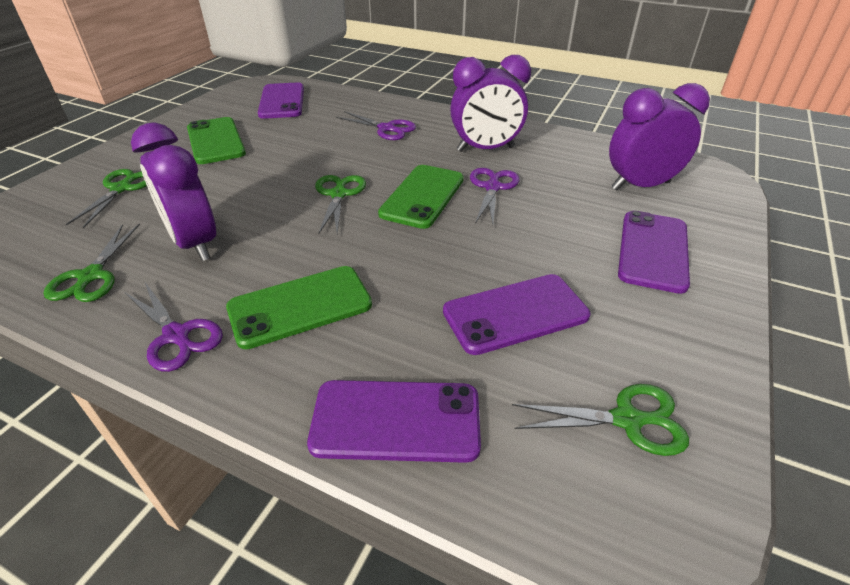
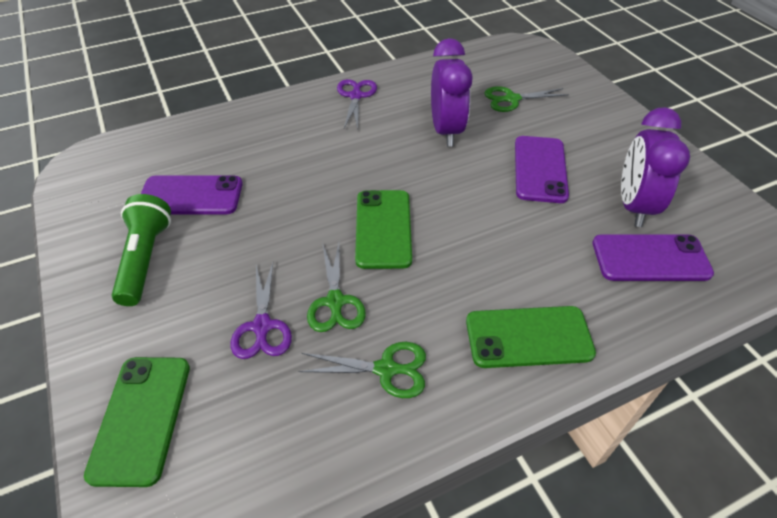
green flashlight: 0 -> 1
green scissors: 4 -> 3
purple clock: 3 -> 2
purple phone: 4 -> 3
purple scissors: 3 -> 2

